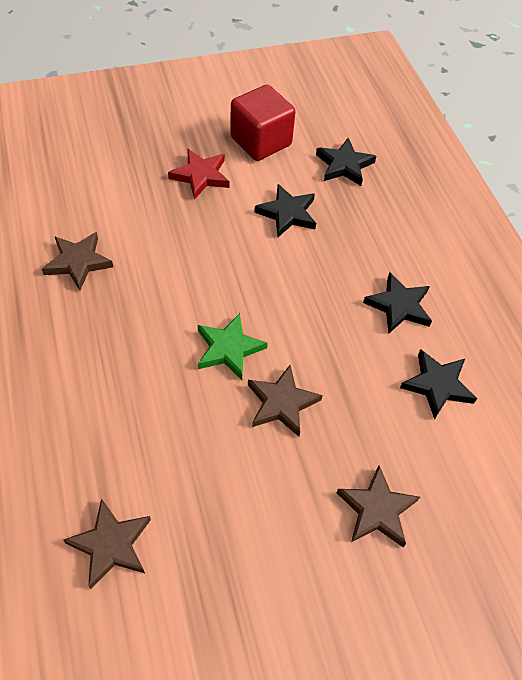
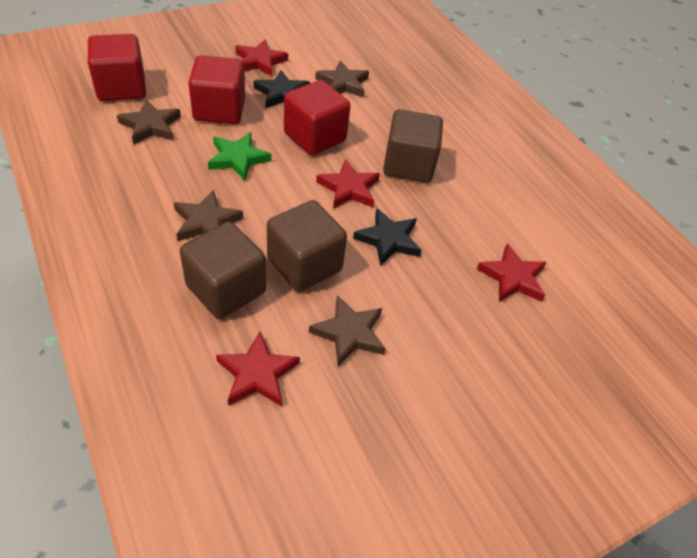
black star: 4 -> 2
brown cube: 0 -> 3
red cube: 1 -> 3
red star: 1 -> 4

